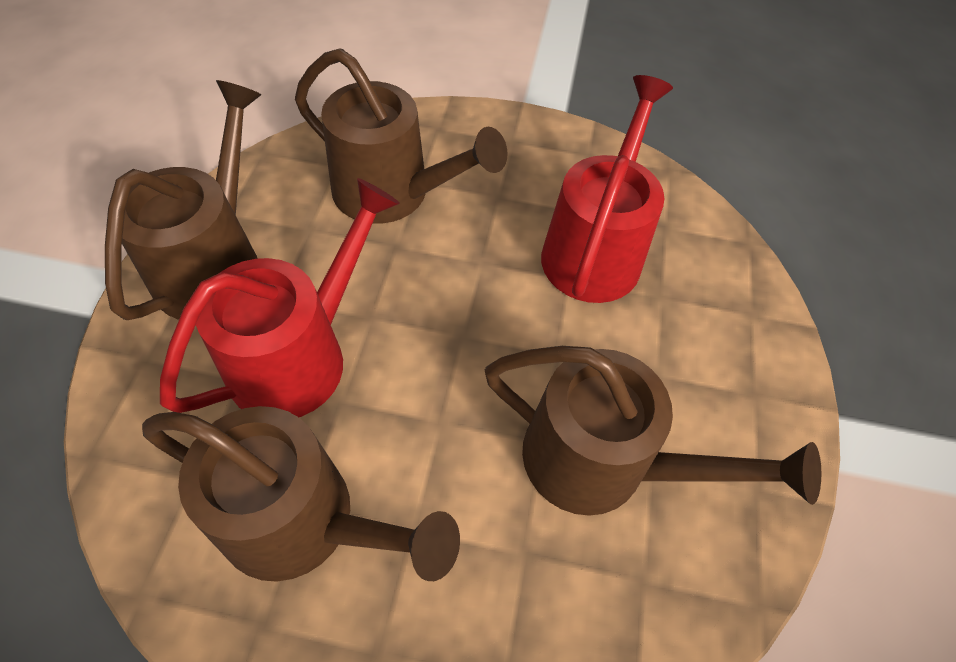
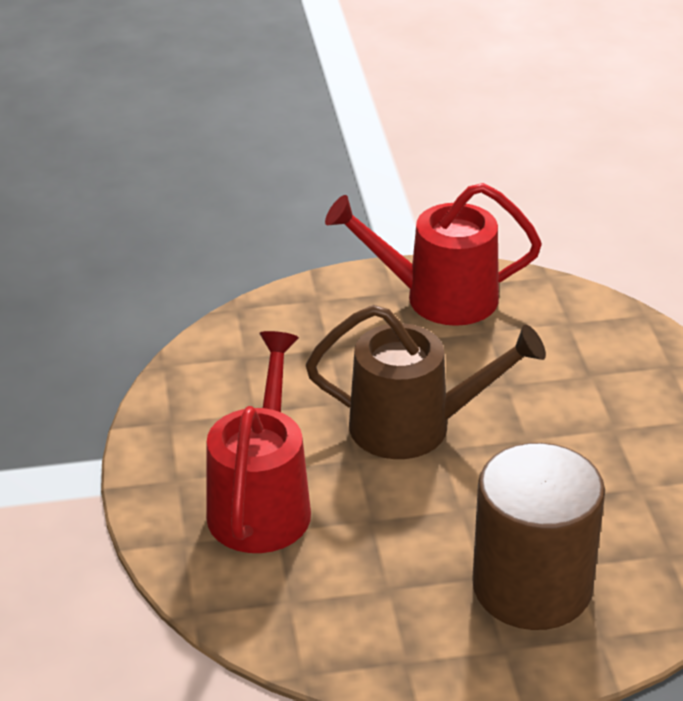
brown cylinder: 0 -> 1
brown watering can: 4 -> 1

